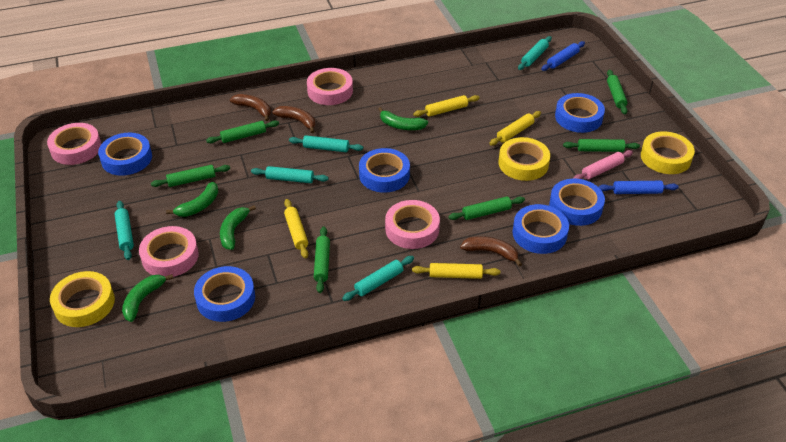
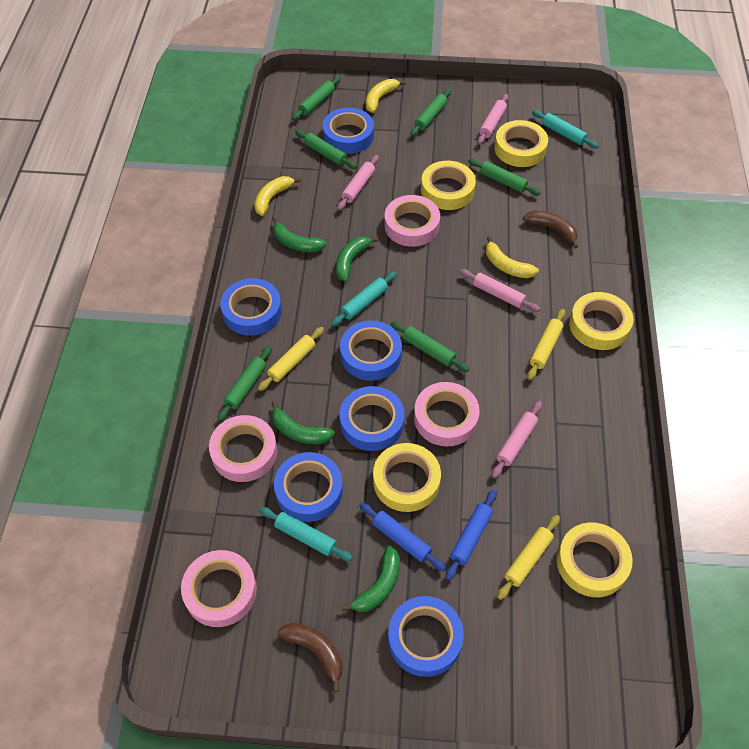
brown banana: 3 -> 2
pink rolling pin: 1 -> 4
turquoise rolling pin: 5 -> 3
yellow banana: 0 -> 3
yellow rolling pin: 4 -> 3
yellow tape: 3 -> 5

